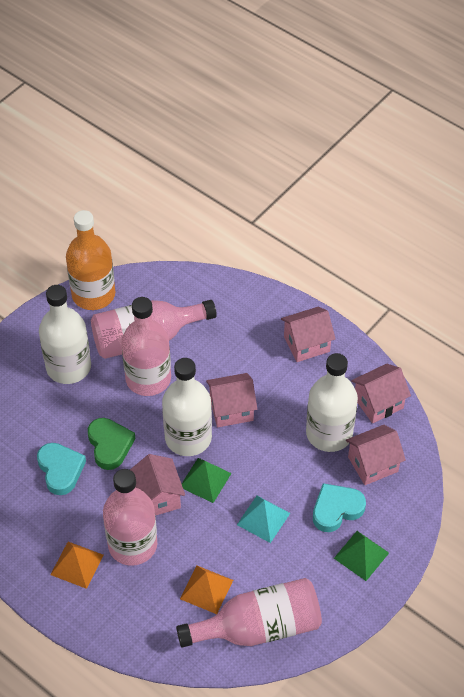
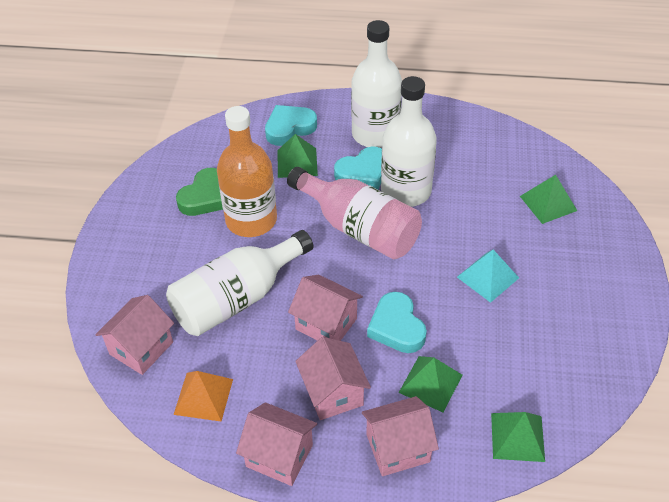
green pyramid: 2 -> 4
orange pyramid: 2 -> 1
pink bottle: 4 -> 1
turquoise heart: 2 -> 3

